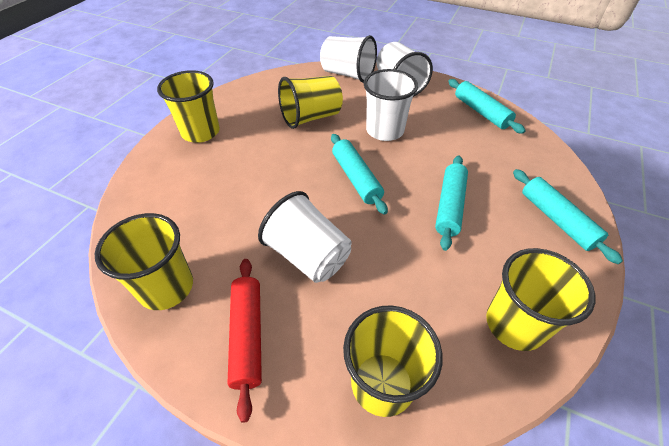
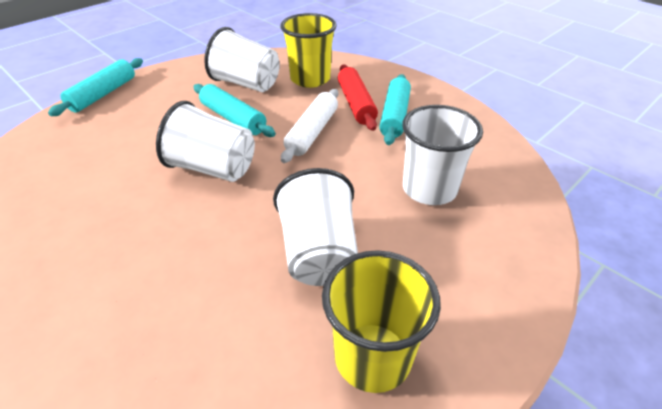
turquoise rolling pin: 4 -> 3
white rolling pin: 0 -> 1
yellow cup: 5 -> 2

